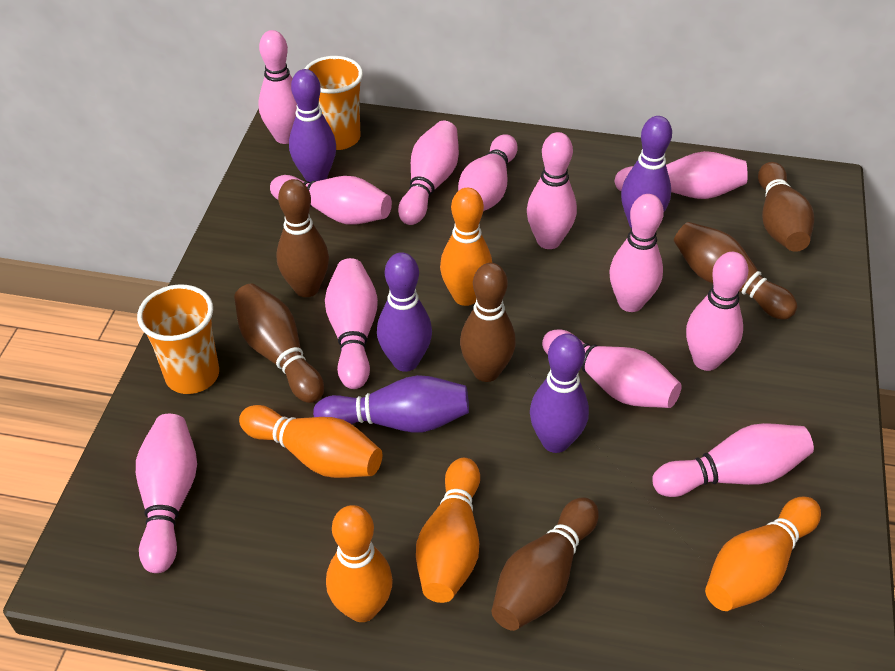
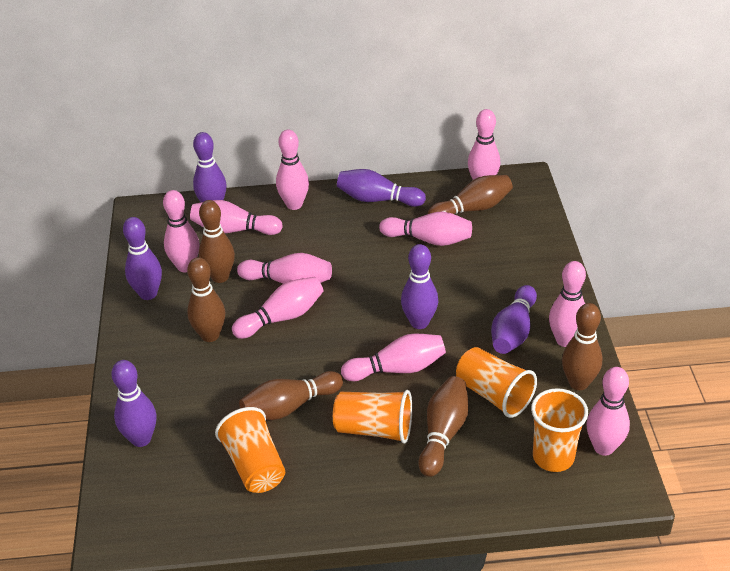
orange bowling pin: 5 -> 0
orange cup: 2 -> 4
pink bowling pin: 12 -> 10
purple bowling pin: 5 -> 6

